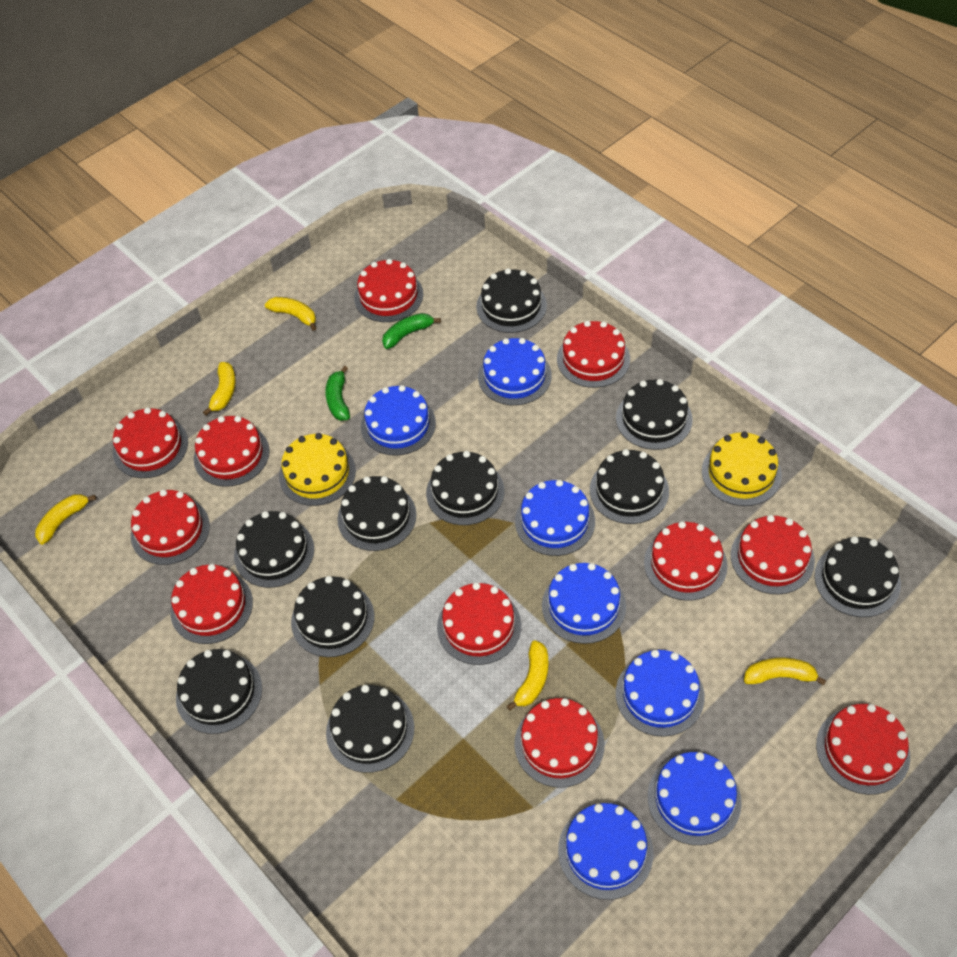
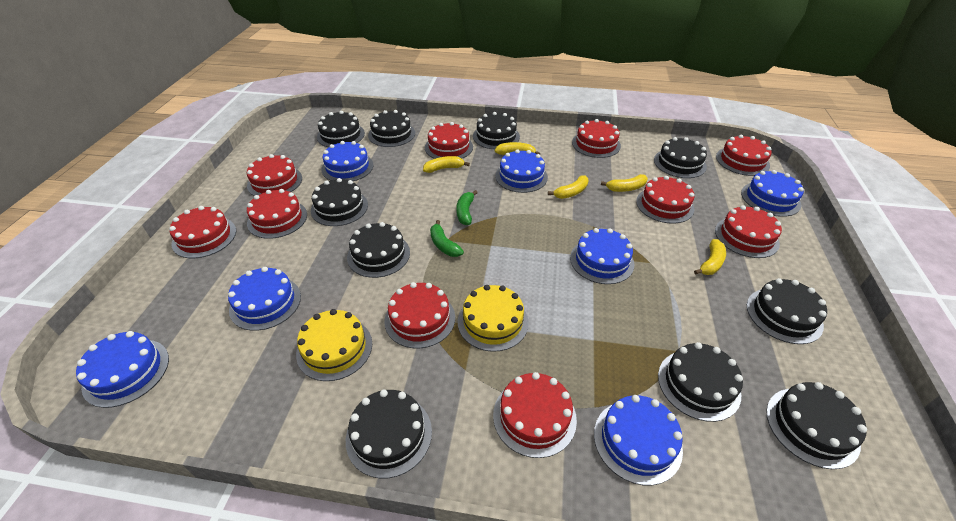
red cake: 11 -> 10

